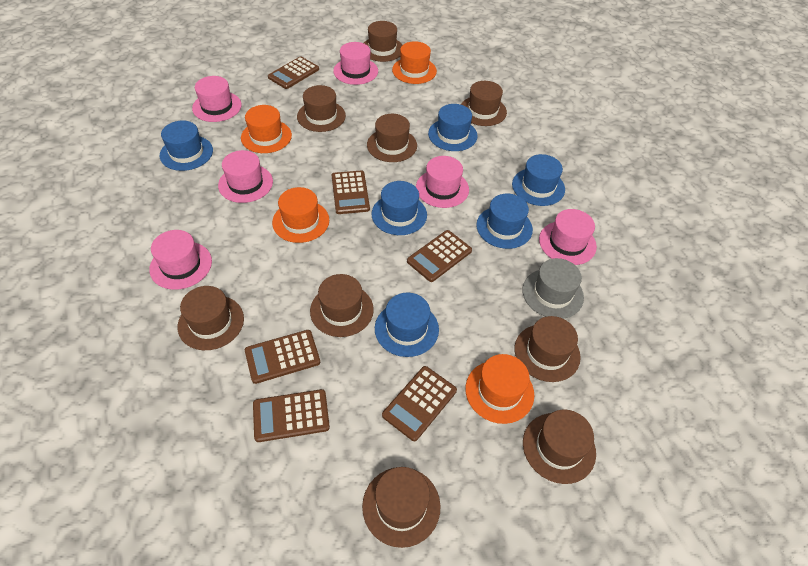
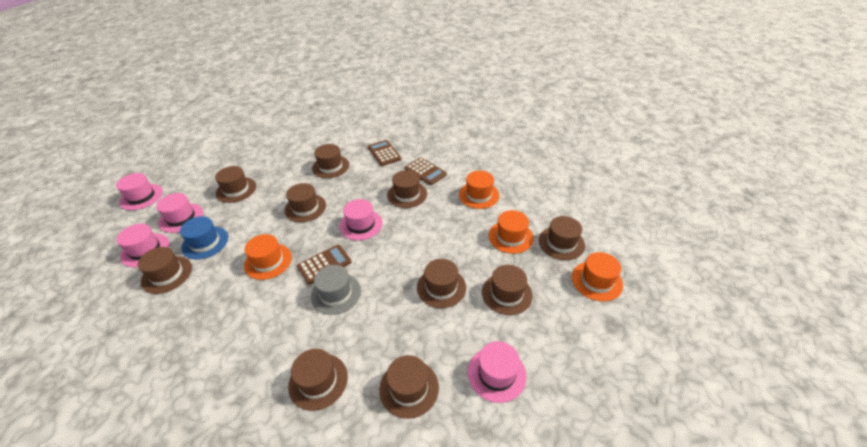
blue hat: 6 -> 1
brown calculator: 6 -> 3
brown hat: 9 -> 10
pink hat: 6 -> 5

